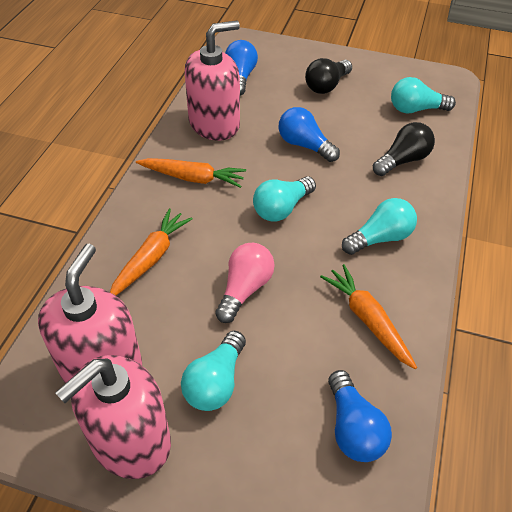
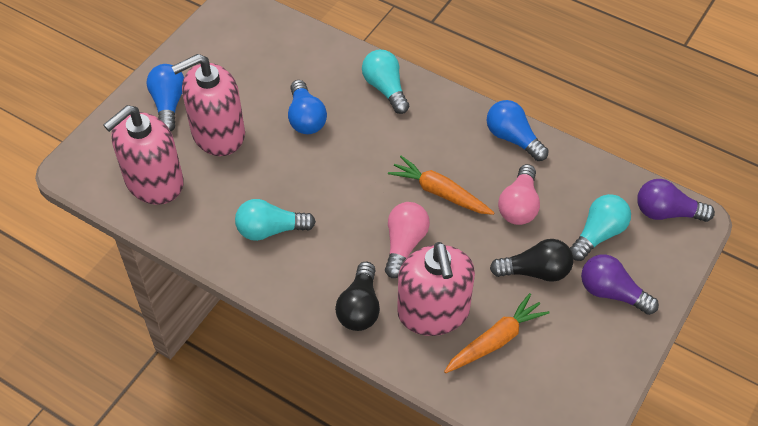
orange carrot: 3 -> 2
pink light bulb: 1 -> 2
purple light bulb: 0 -> 2
turquoise light bulb: 4 -> 3

